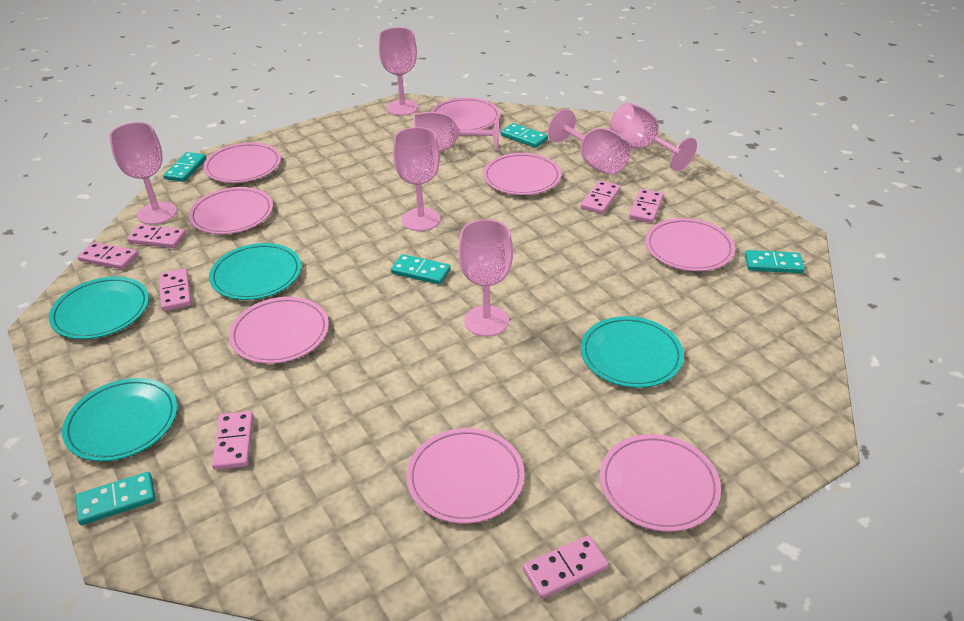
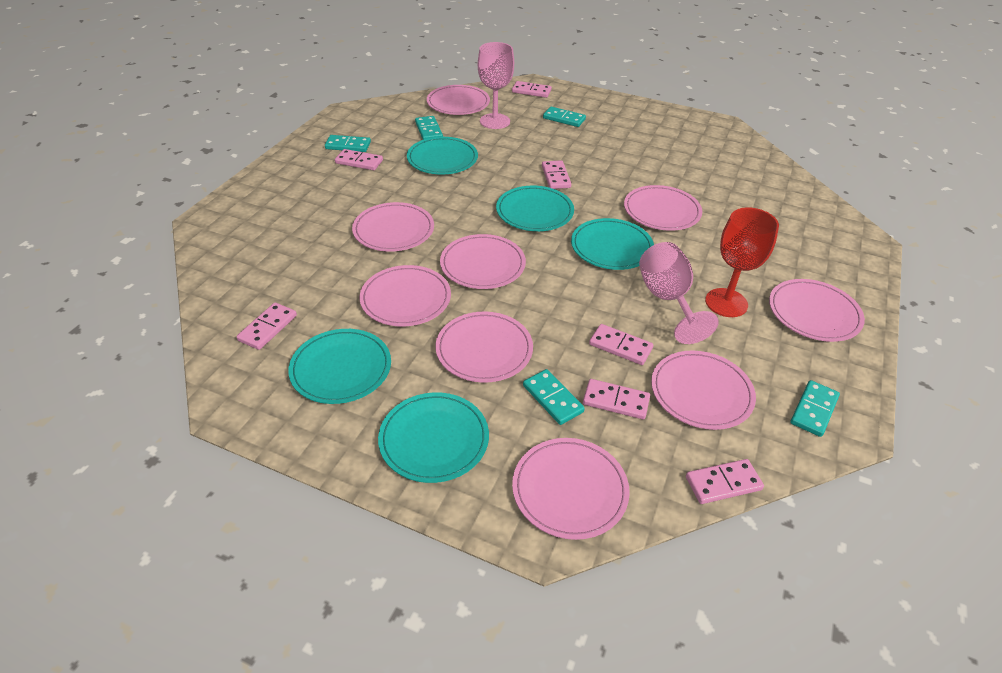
pink goblet: 7 -> 2
pink plate: 8 -> 9
red goblet: 0 -> 1
turquoise plate: 4 -> 5

